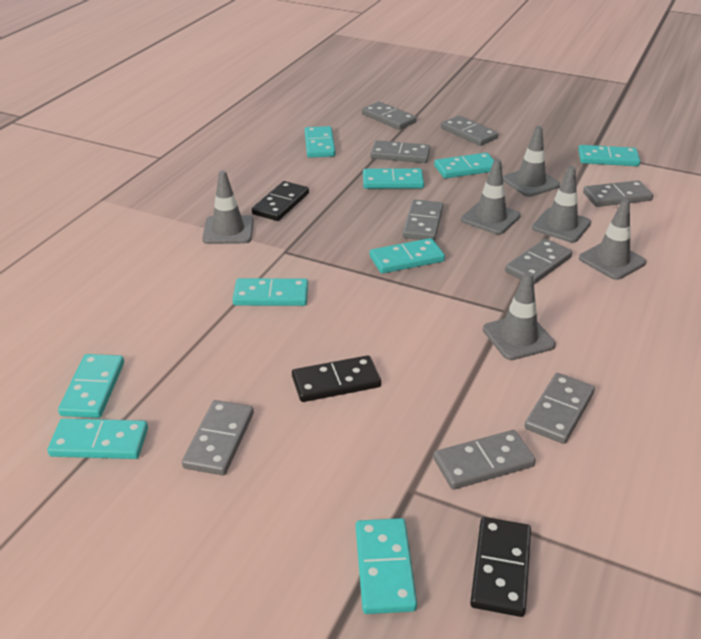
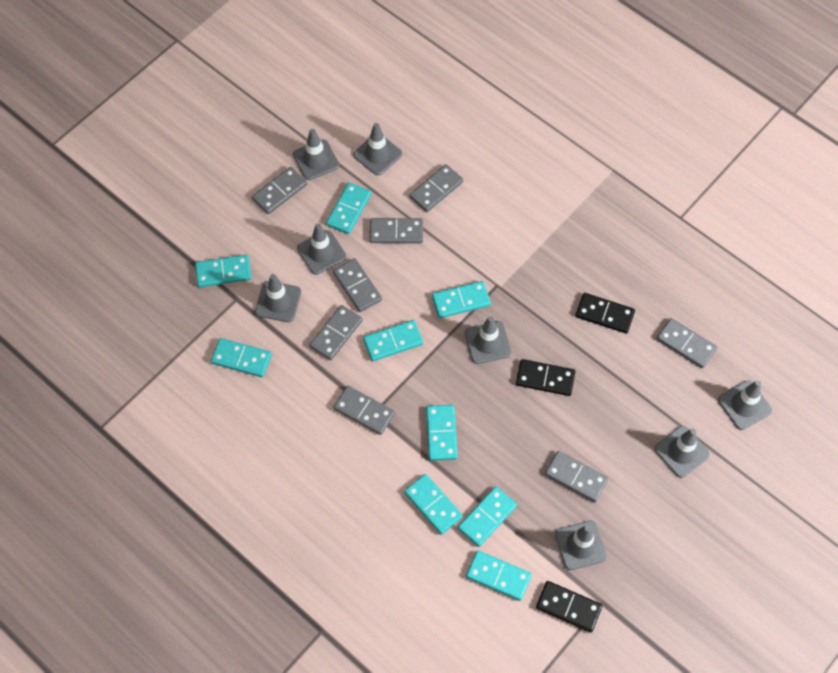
grey domino: 9 -> 8
grey traffic cone: 6 -> 8

